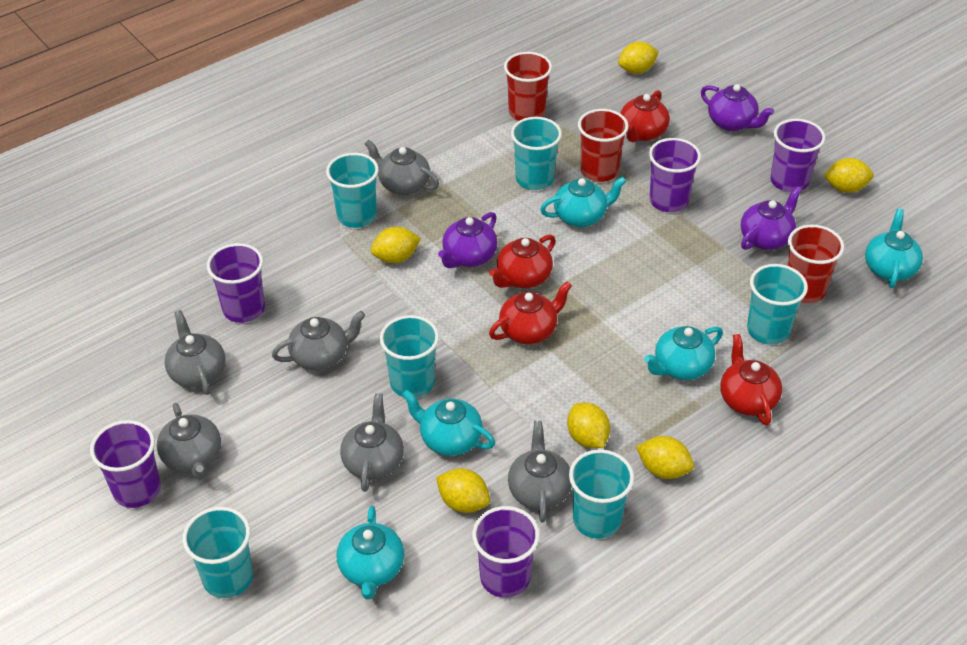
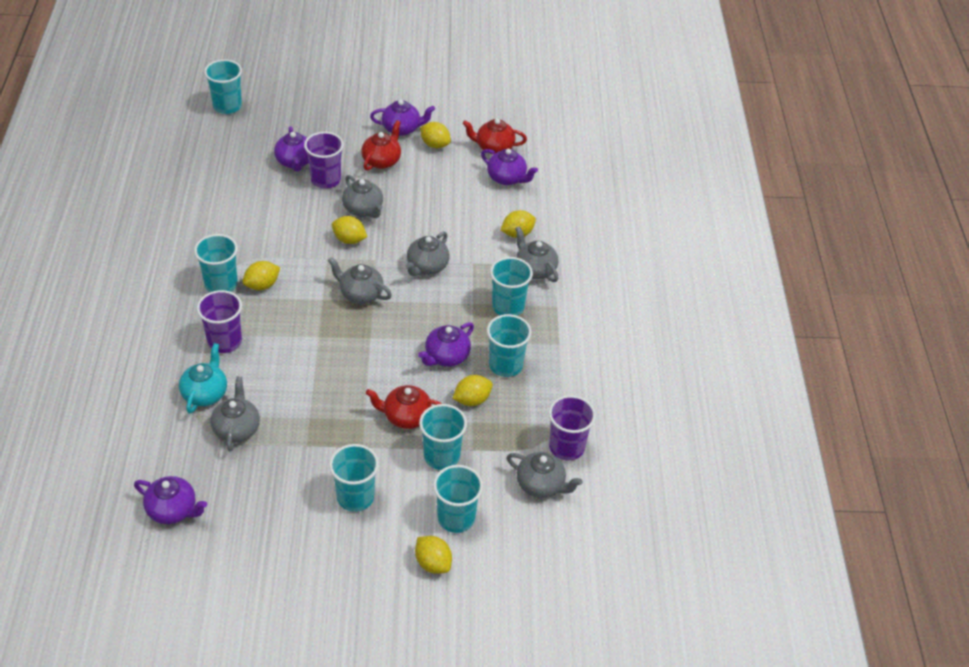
purple cup: 5 -> 3
purple teapot: 3 -> 5
red cup: 3 -> 0
red teapot: 4 -> 3
turquoise cup: 6 -> 7
turquoise teapot: 5 -> 1

